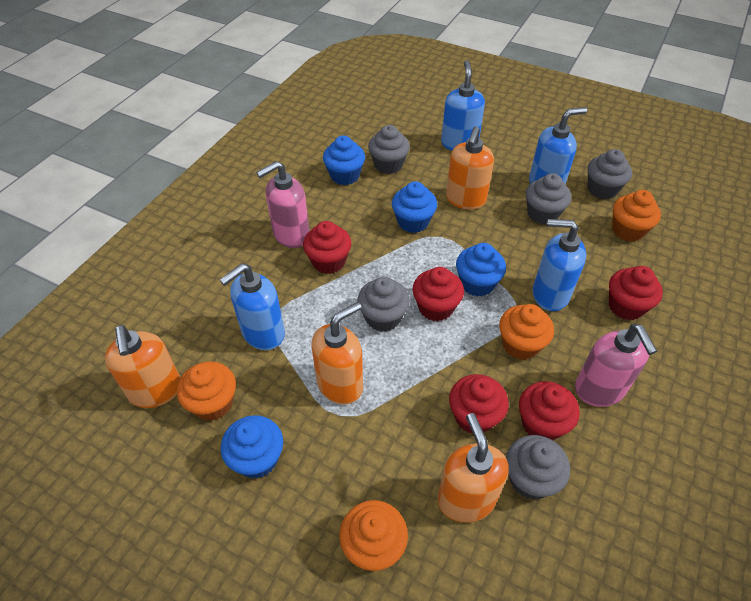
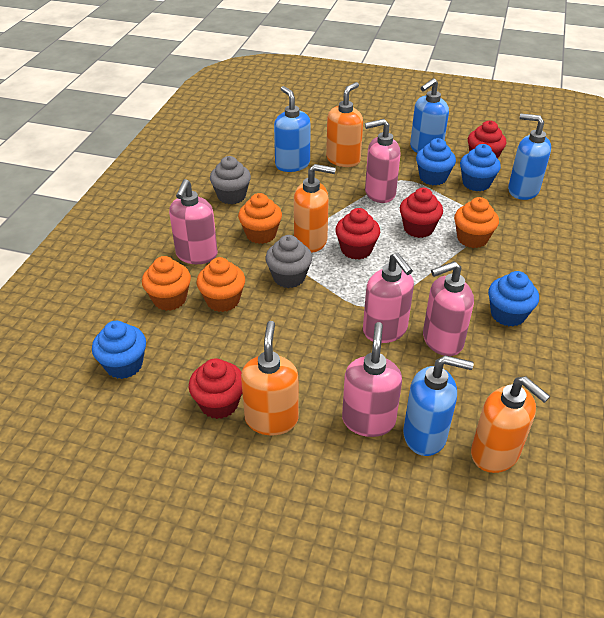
grey cupcake: 5 -> 2
pink soap dispenser: 2 -> 5
red cupcake: 5 -> 4

